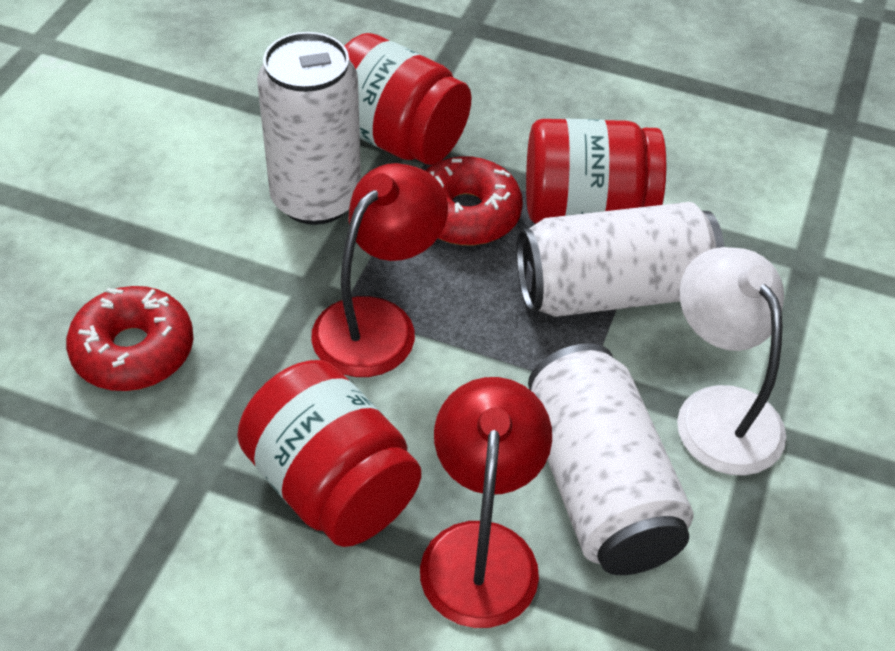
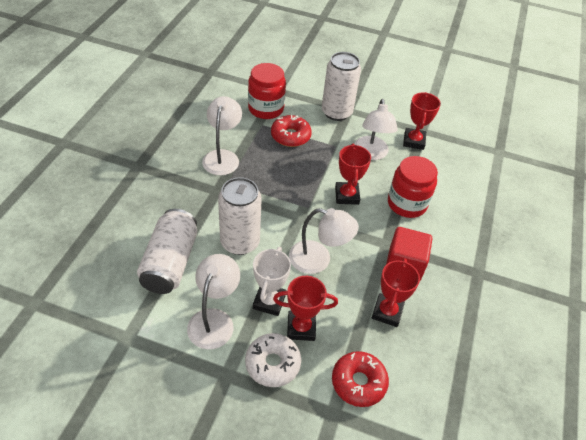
red cube: 0 -> 1
red jar: 3 -> 2
red lamp: 2 -> 0
red trophy: 0 -> 4
white donut: 0 -> 1
white lamp: 1 -> 4
white trophy: 0 -> 1

